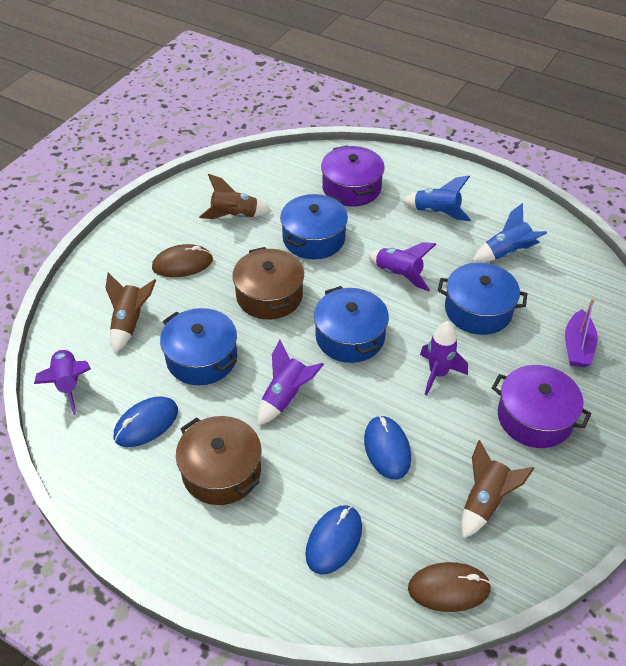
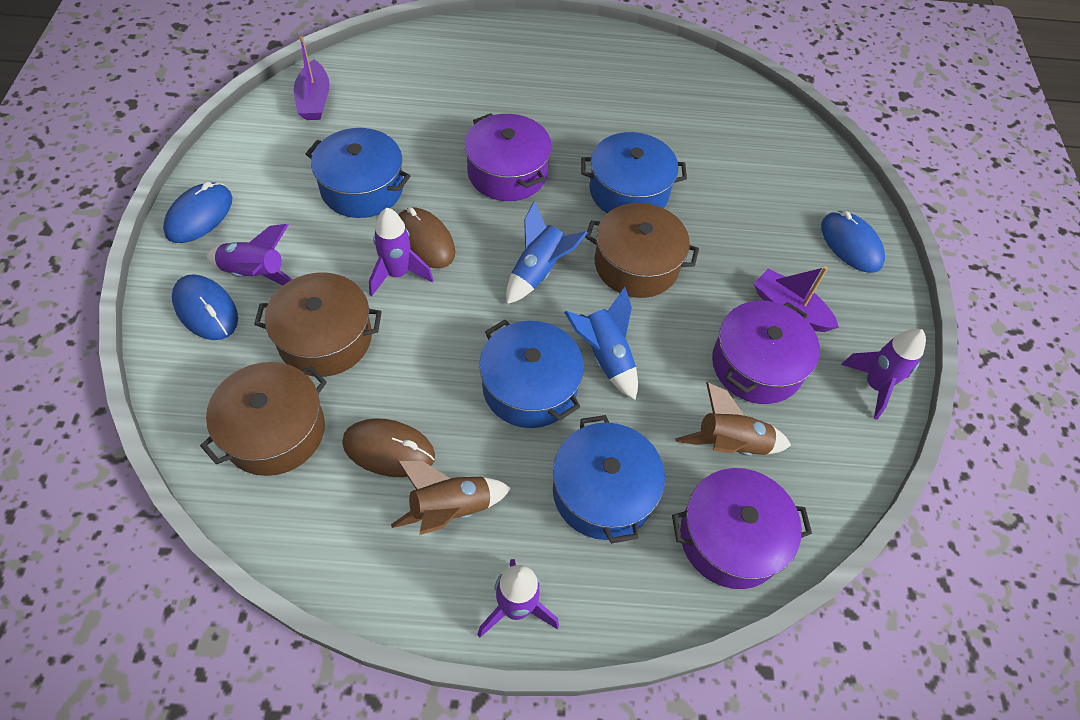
brown pot: 2 -> 3
brown rocket: 3 -> 2
purple boat: 1 -> 2
purple pot: 2 -> 3

